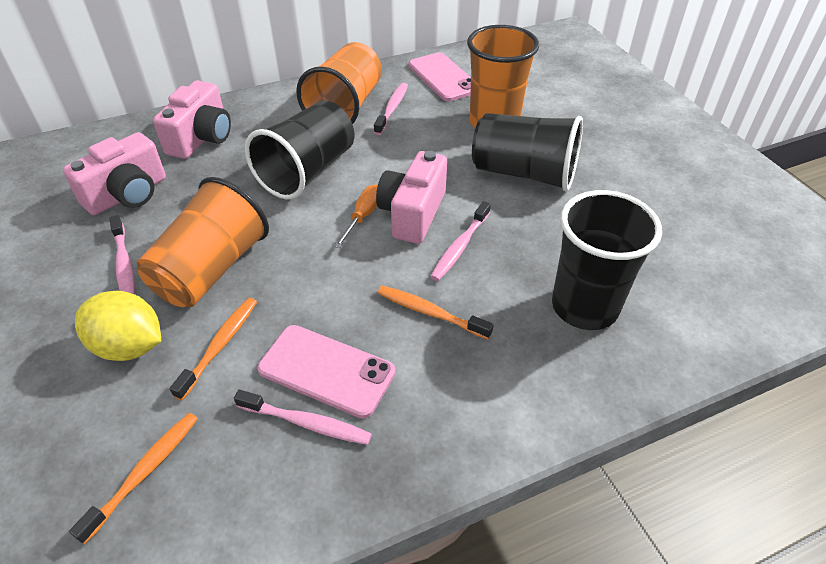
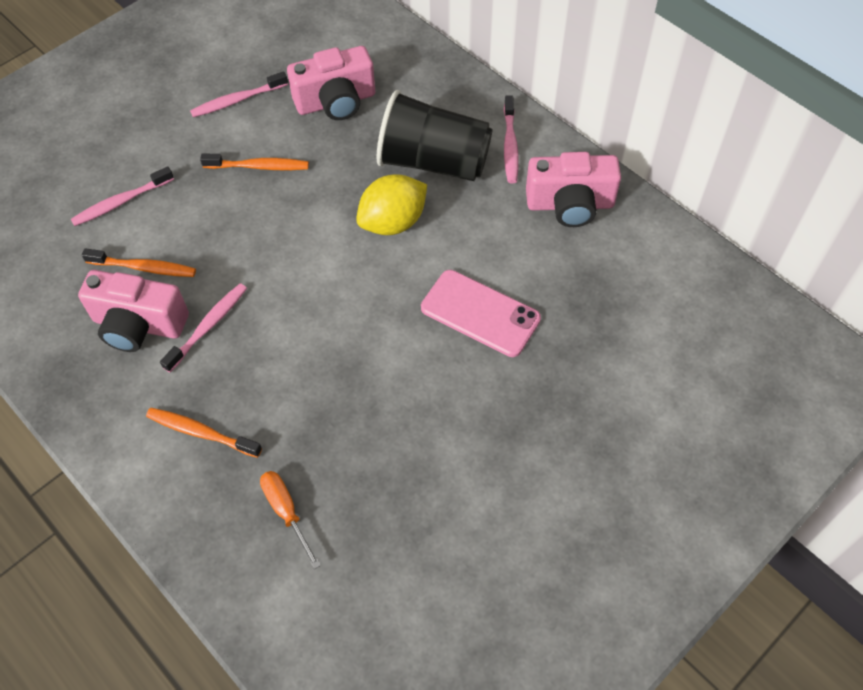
black cup: 3 -> 1
orange cup: 3 -> 0
pink phone: 2 -> 1

